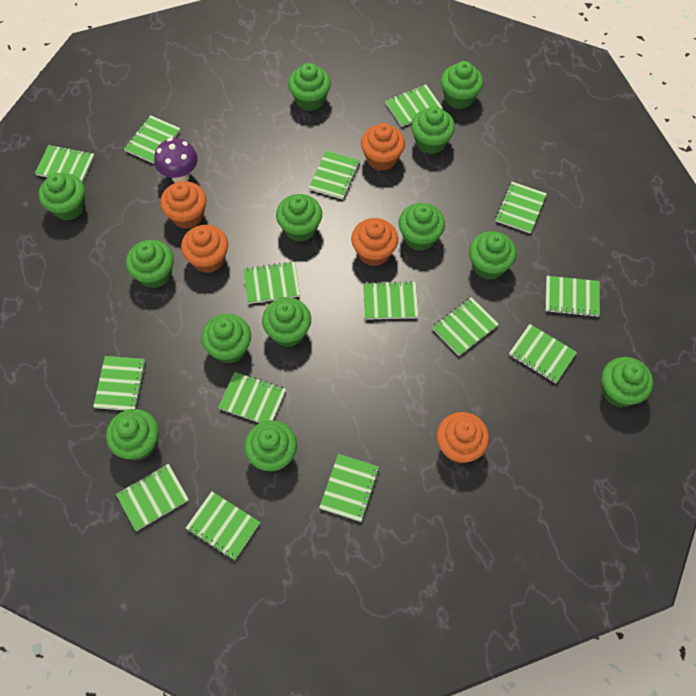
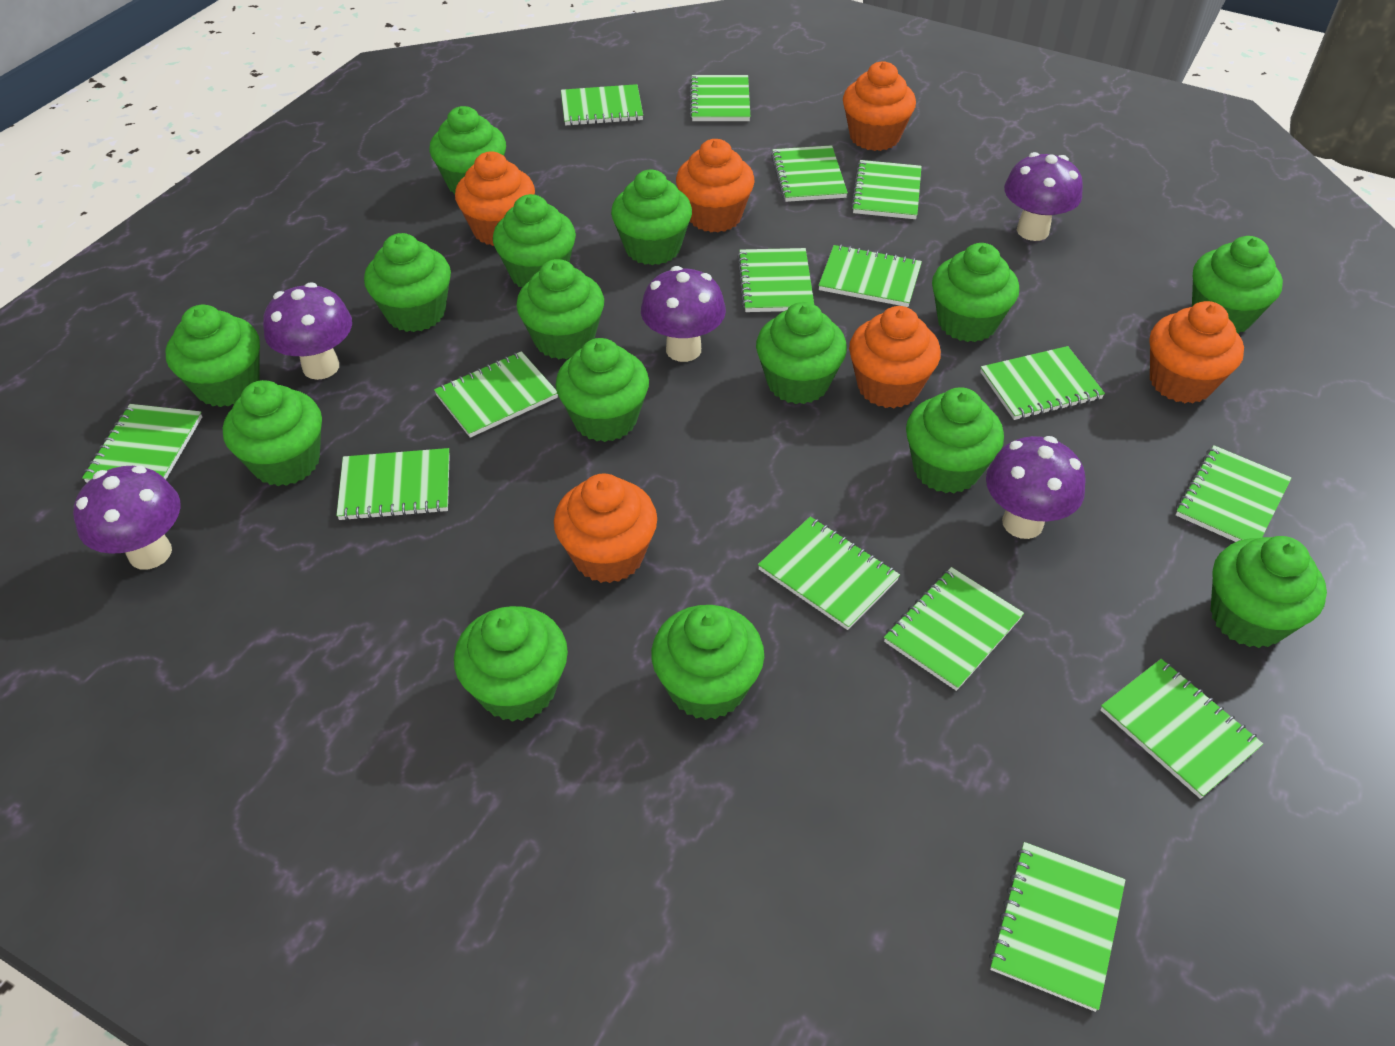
green cupcake: 13 -> 15
orange cupcake: 5 -> 6
purple mushroom: 1 -> 5

